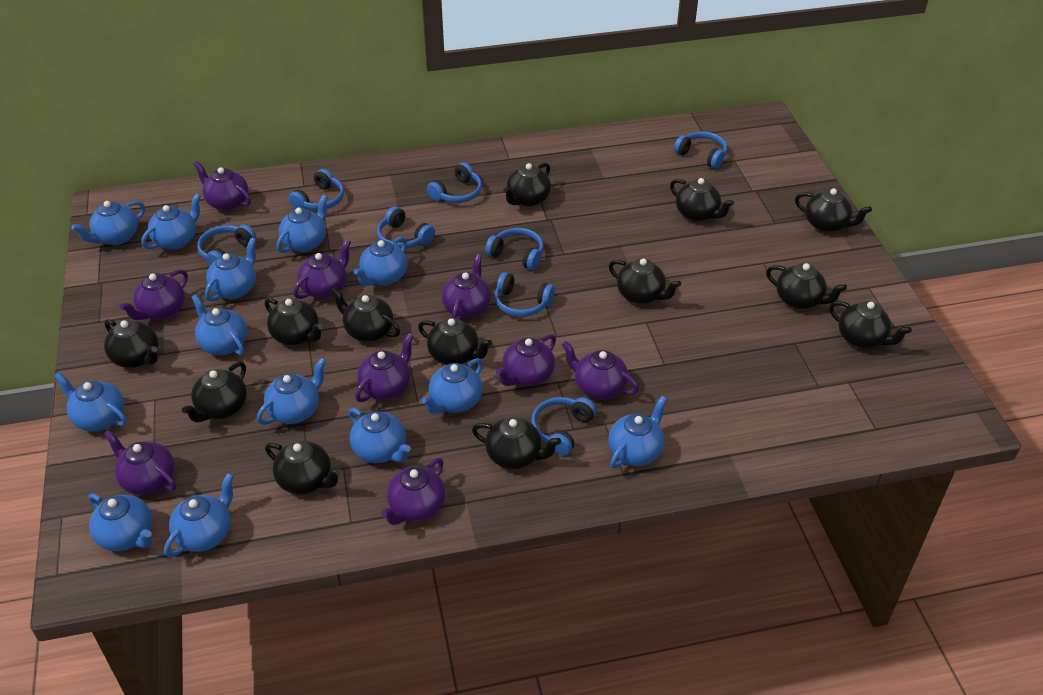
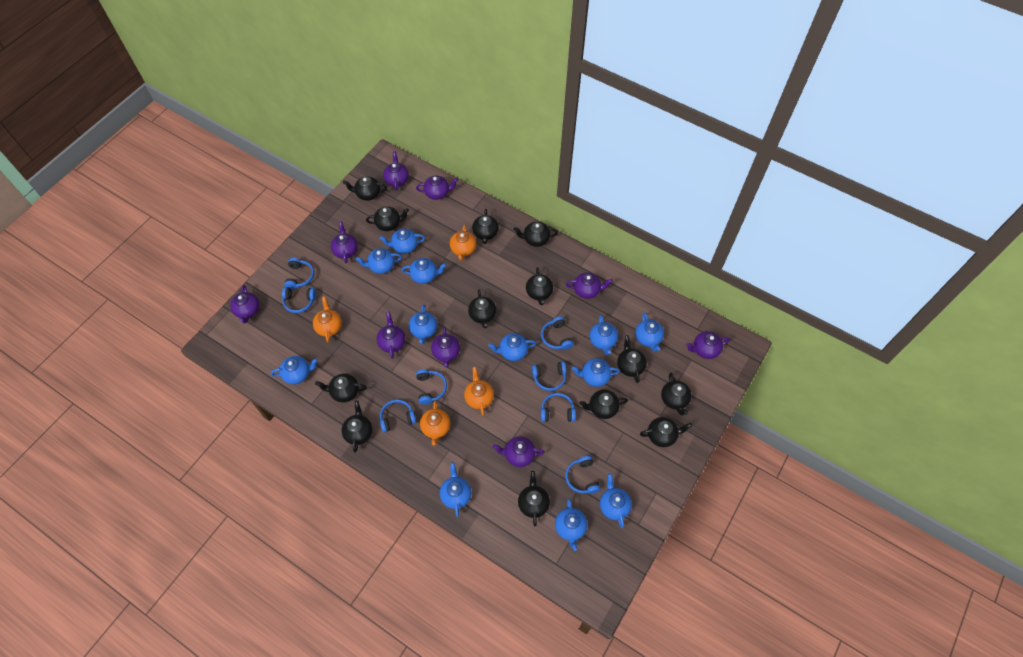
blue teapot: 13 -> 12
orange teapot: 0 -> 4

